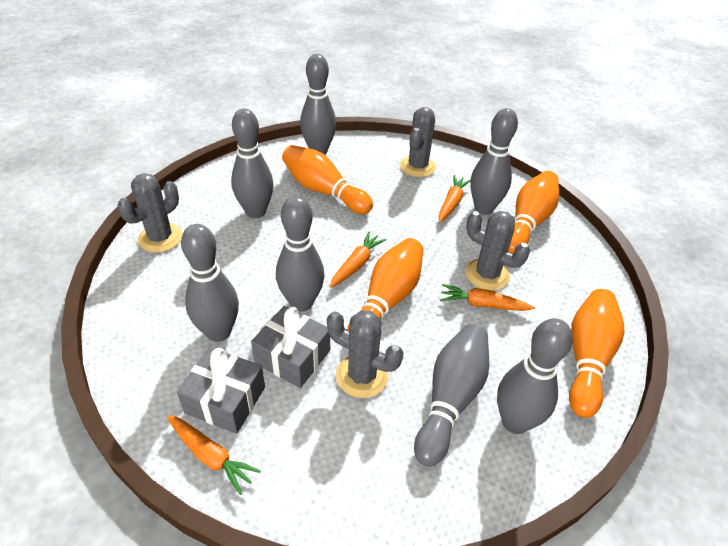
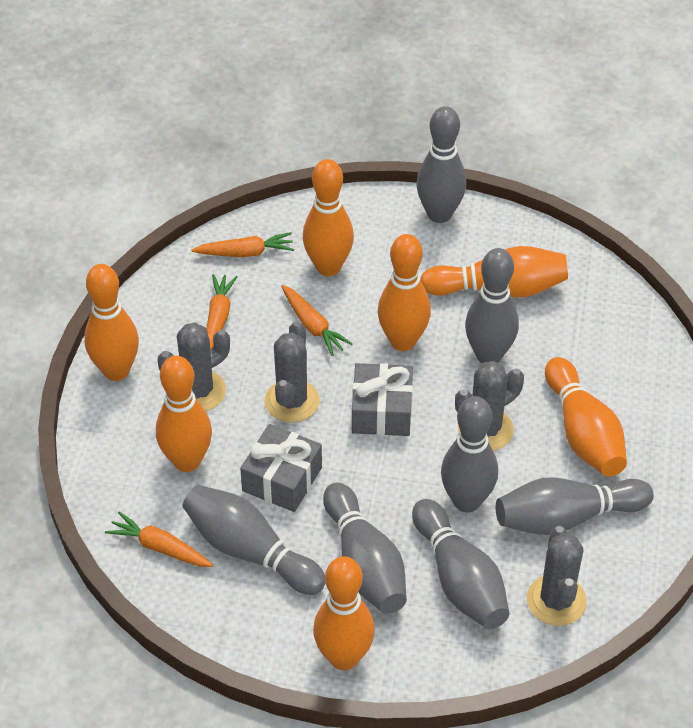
orange bowling pin: 4 -> 7

